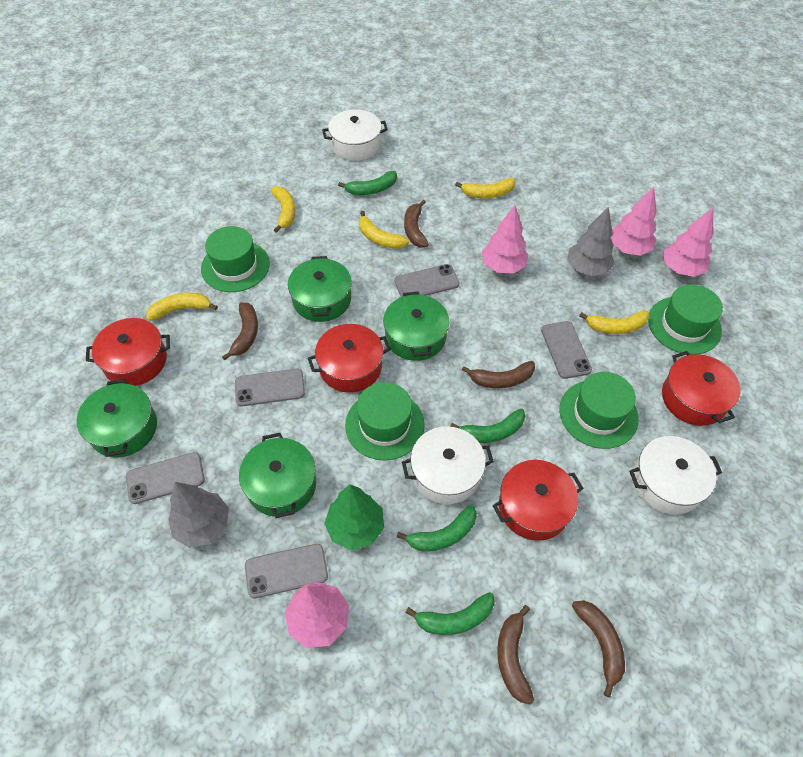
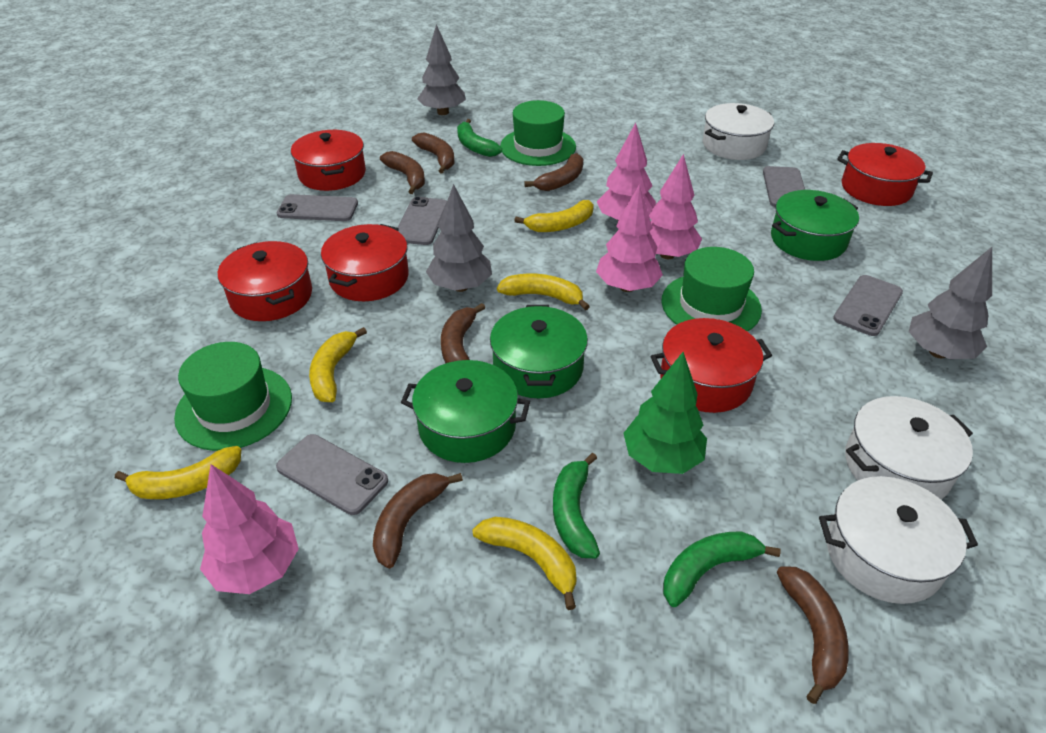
brown banana: 5 -> 6
green banana: 4 -> 3
green hat: 4 -> 3
green pot: 4 -> 3
grey tree: 2 -> 3
red pot: 4 -> 5

